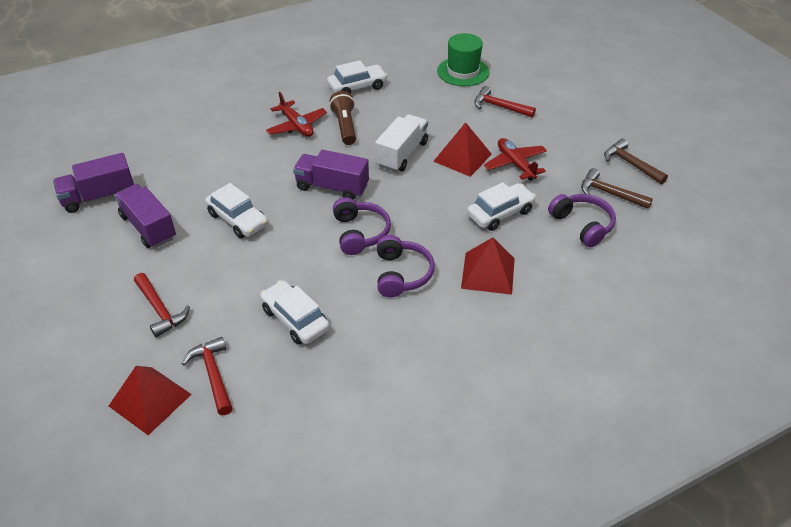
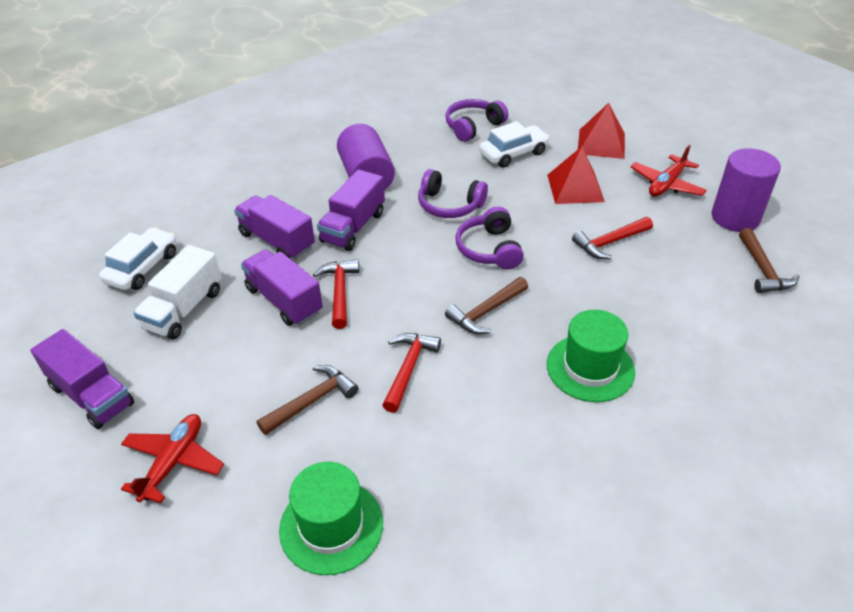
brown flashlight: 1 -> 0
brown hammer: 2 -> 3
green hat: 1 -> 2
purple cylinder: 0 -> 2
purple truck: 3 -> 4
red pyramid: 3 -> 2
white car: 4 -> 2

